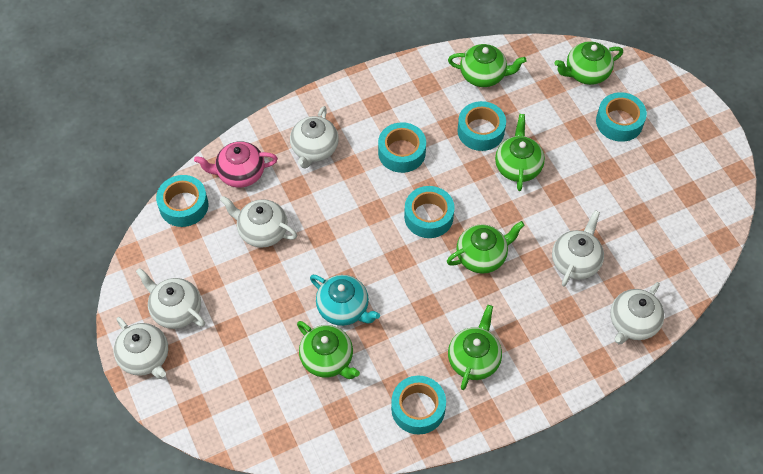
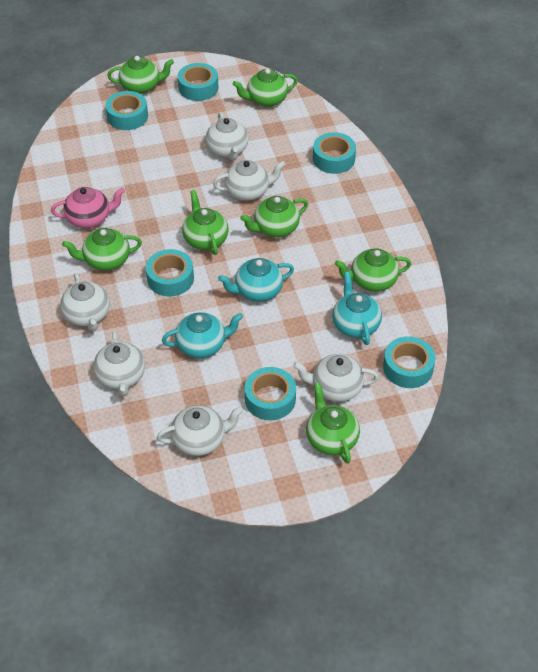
green teapot: 6 -> 7
turquoise teapot: 1 -> 3

